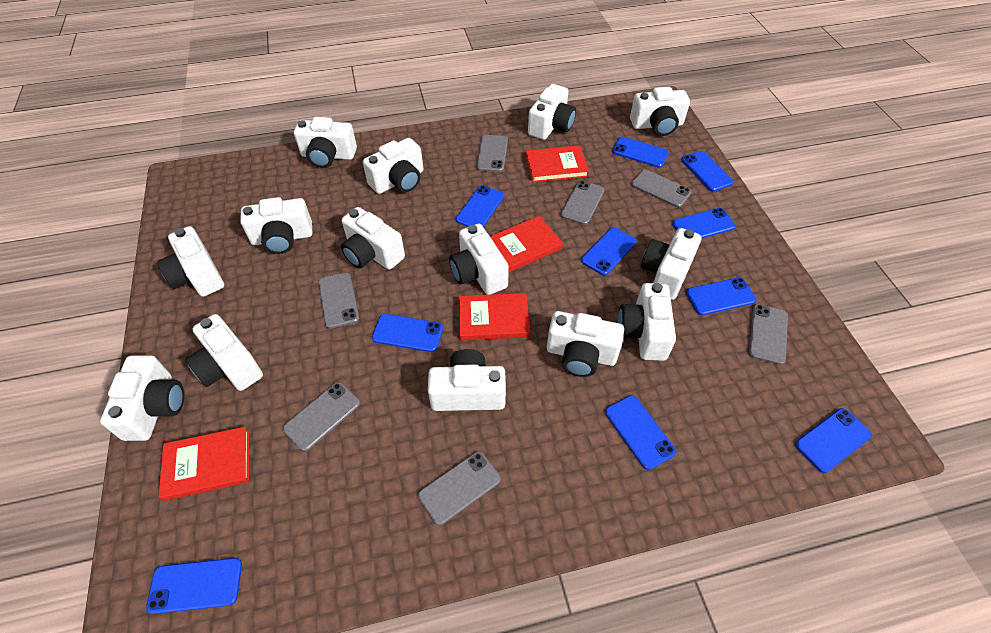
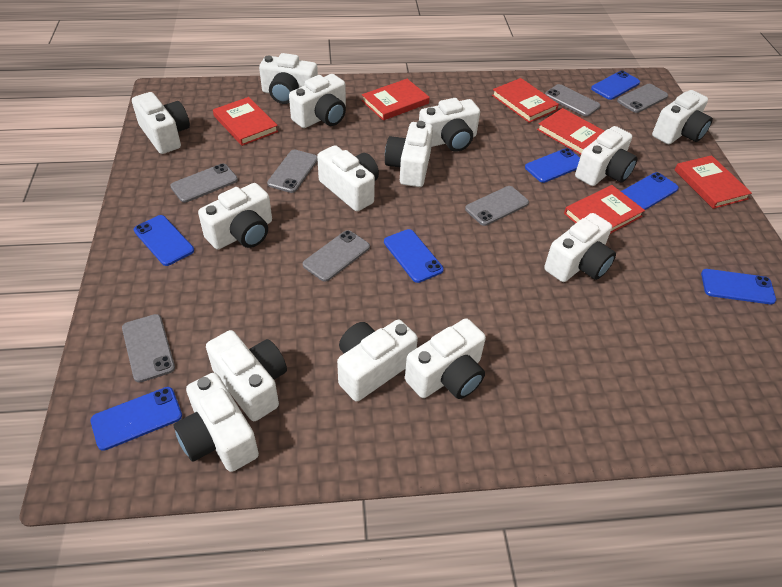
blue phone: 10 -> 7
red book: 4 -> 6

